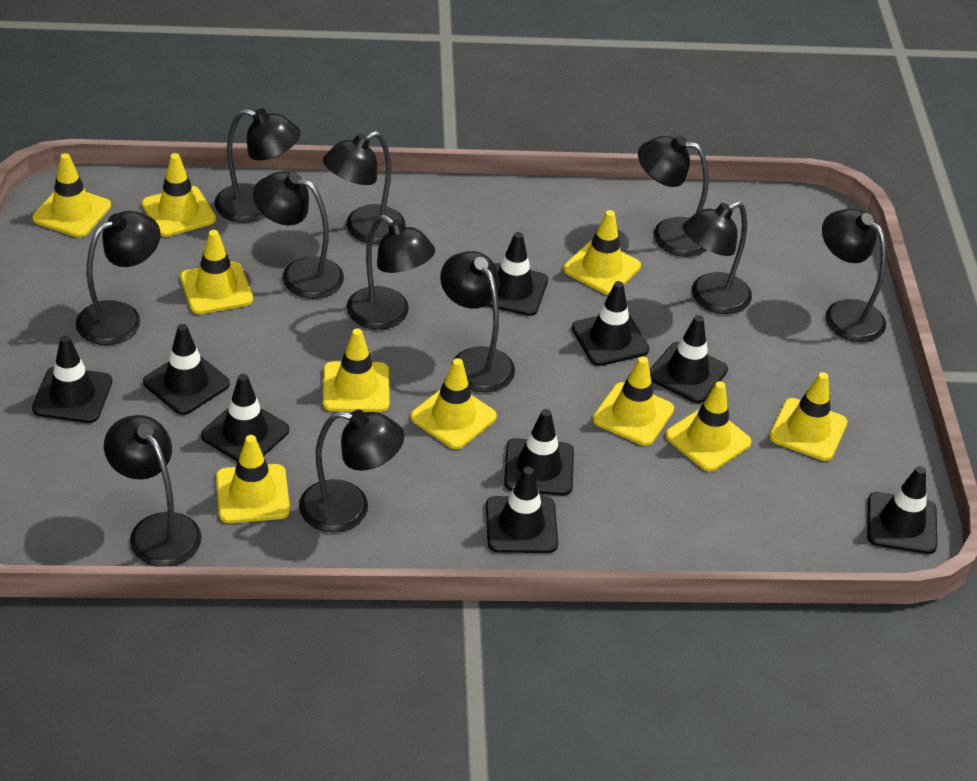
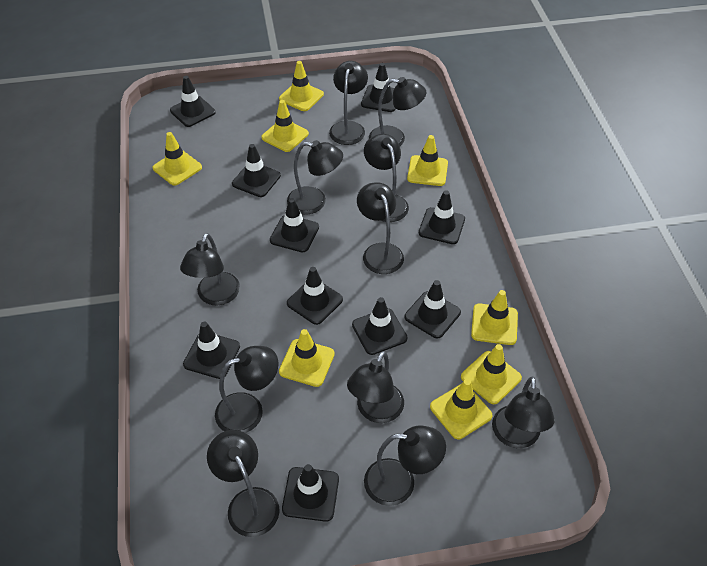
black traffic cone: 9 -> 10
yellow traffic cone: 10 -> 8

